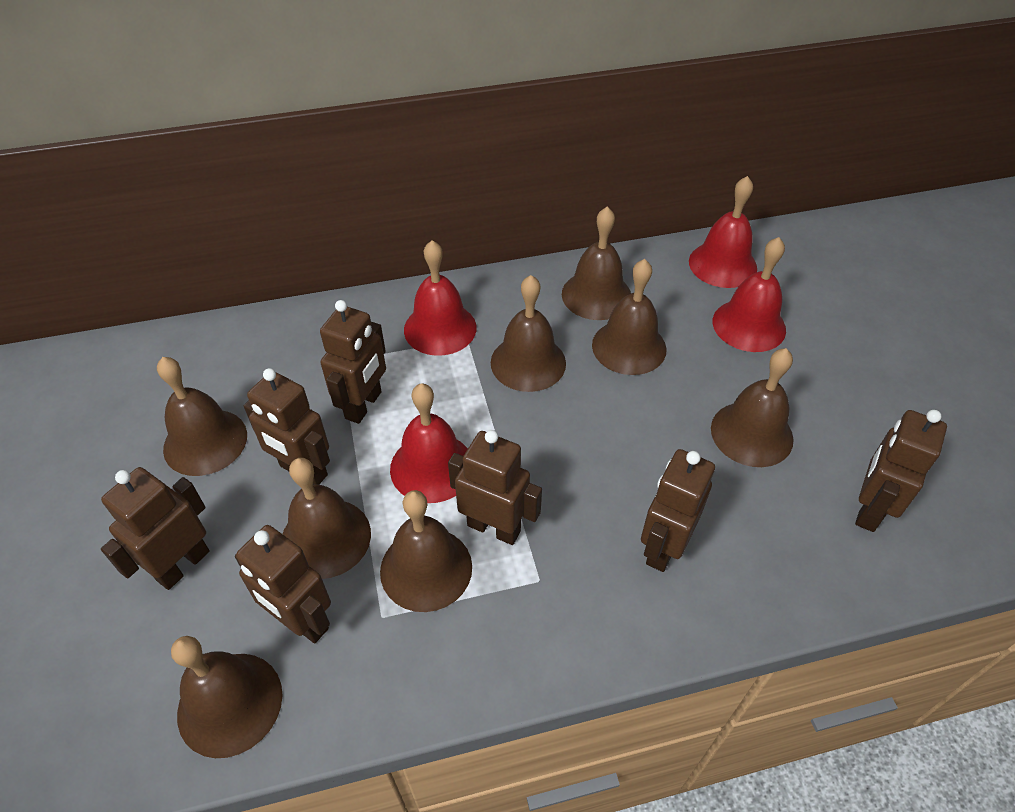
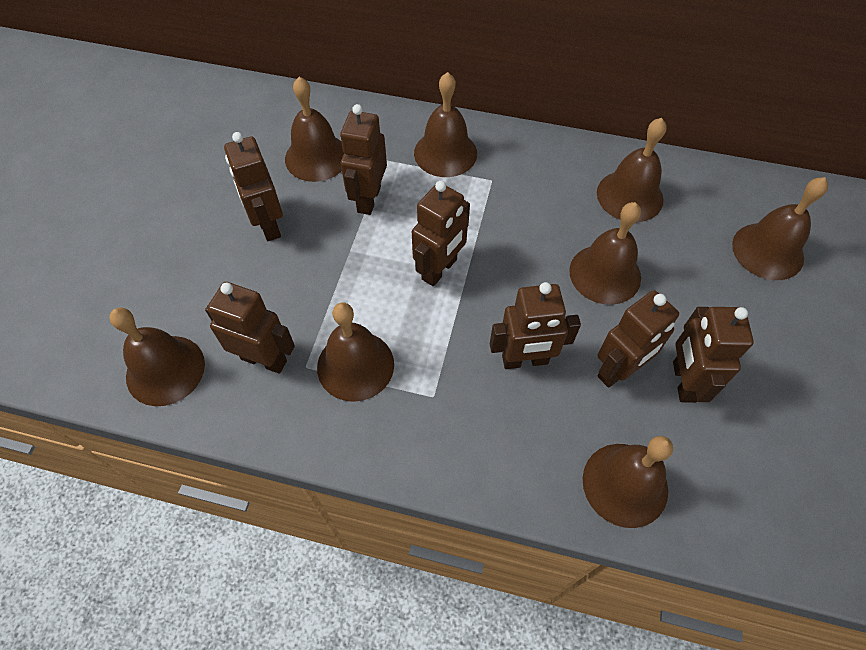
red bell: 4 -> 0

